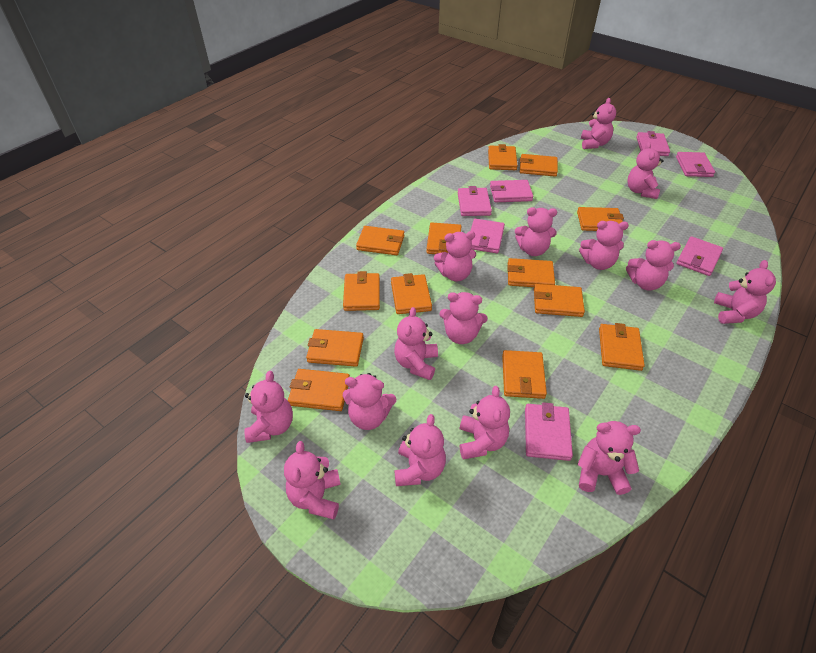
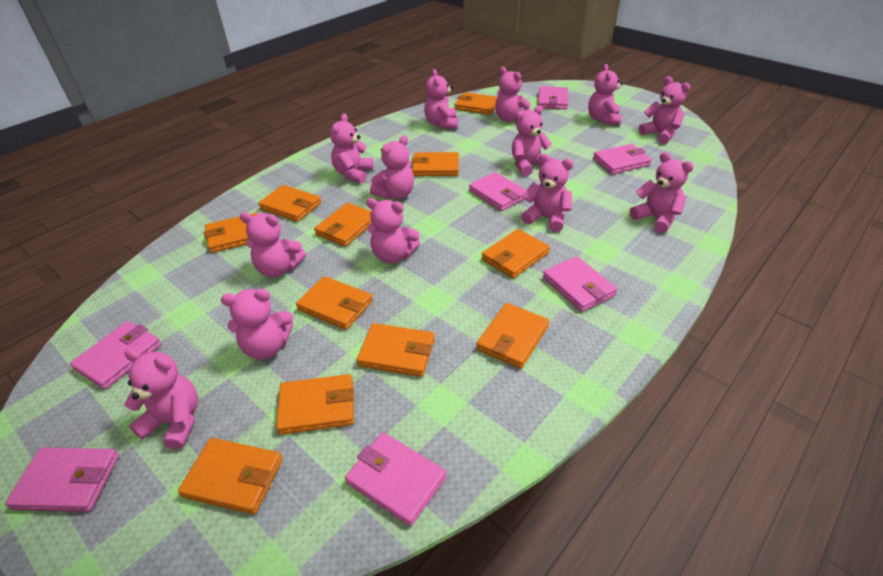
orange wallet: 13 -> 11
pink teddy bear: 15 -> 13

